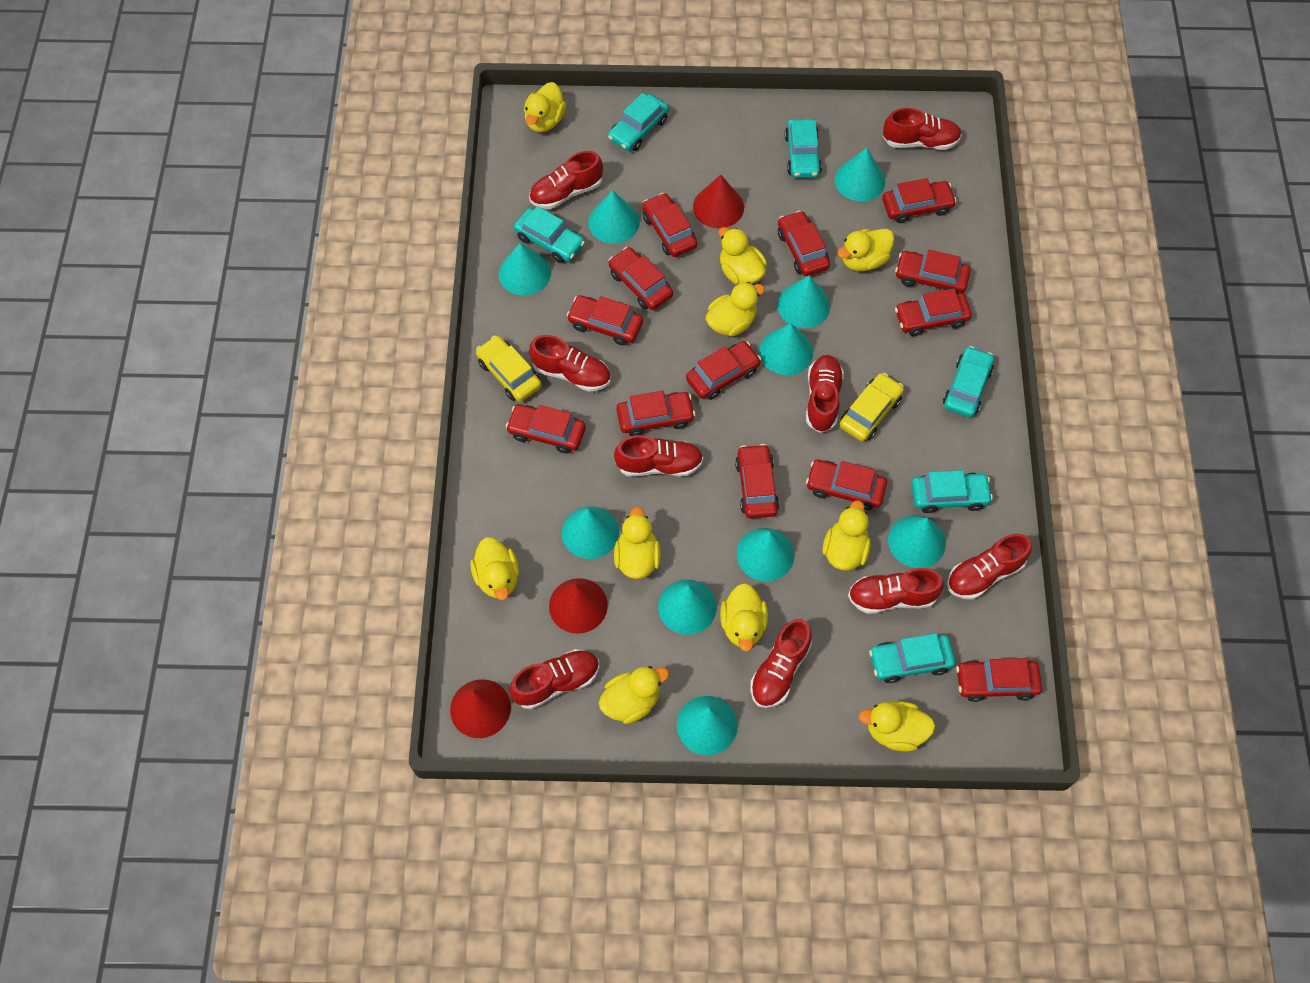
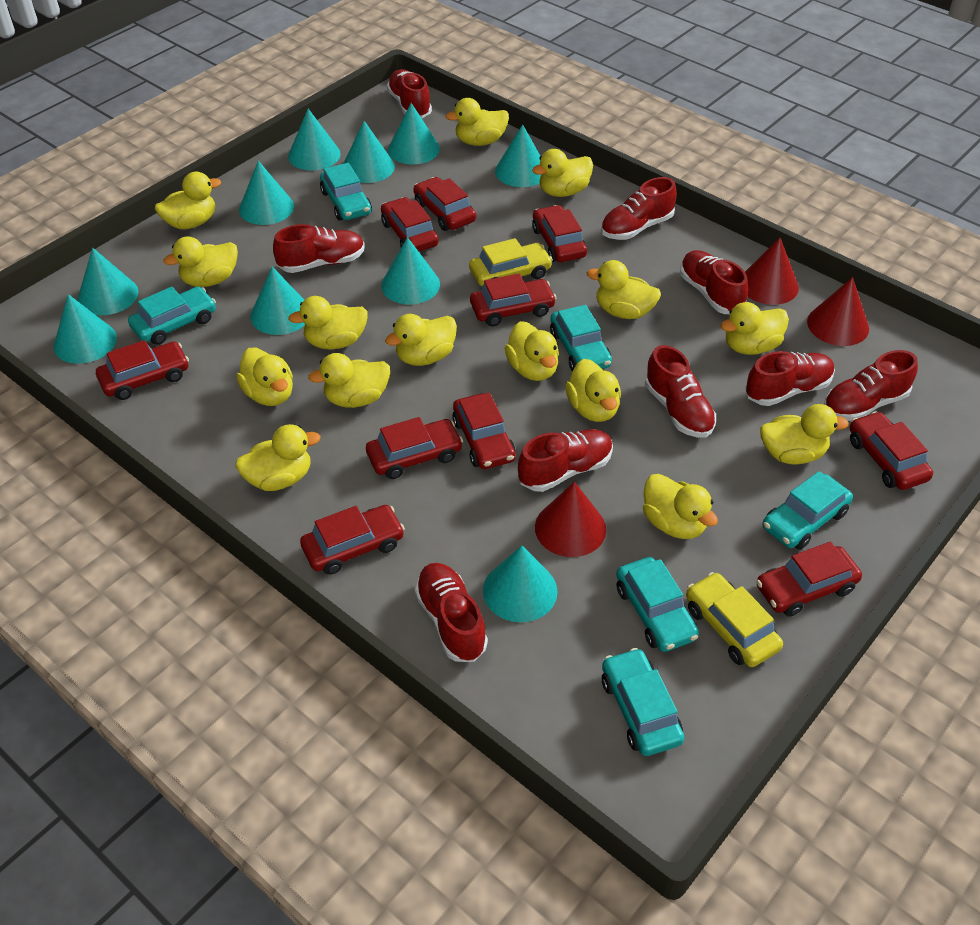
red car: 13 -> 10
yellow duck: 10 -> 15

